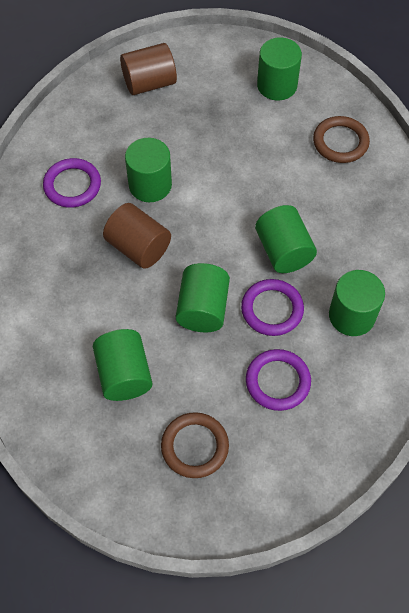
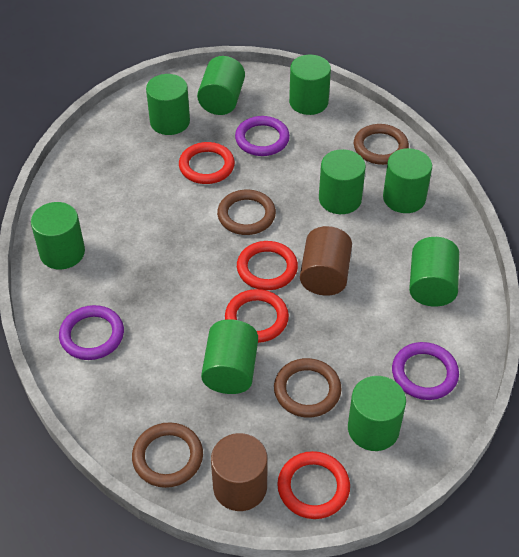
brown ring: 2 -> 4
green cylinder: 6 -> 9
red ring: 0 -> 4

